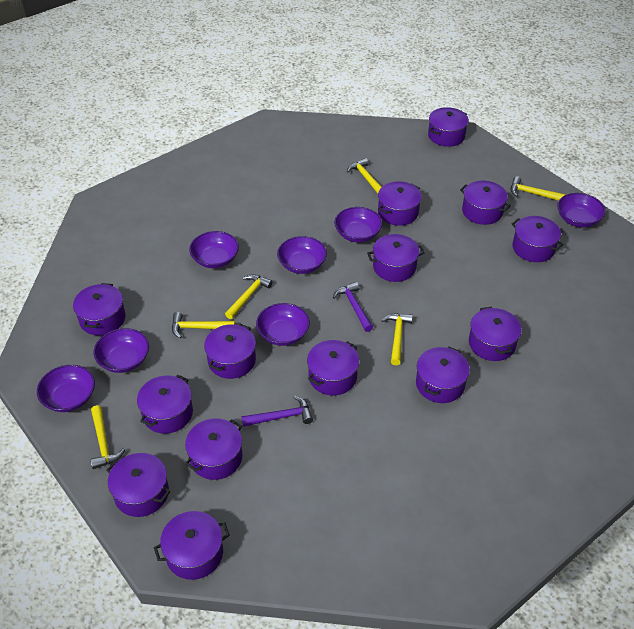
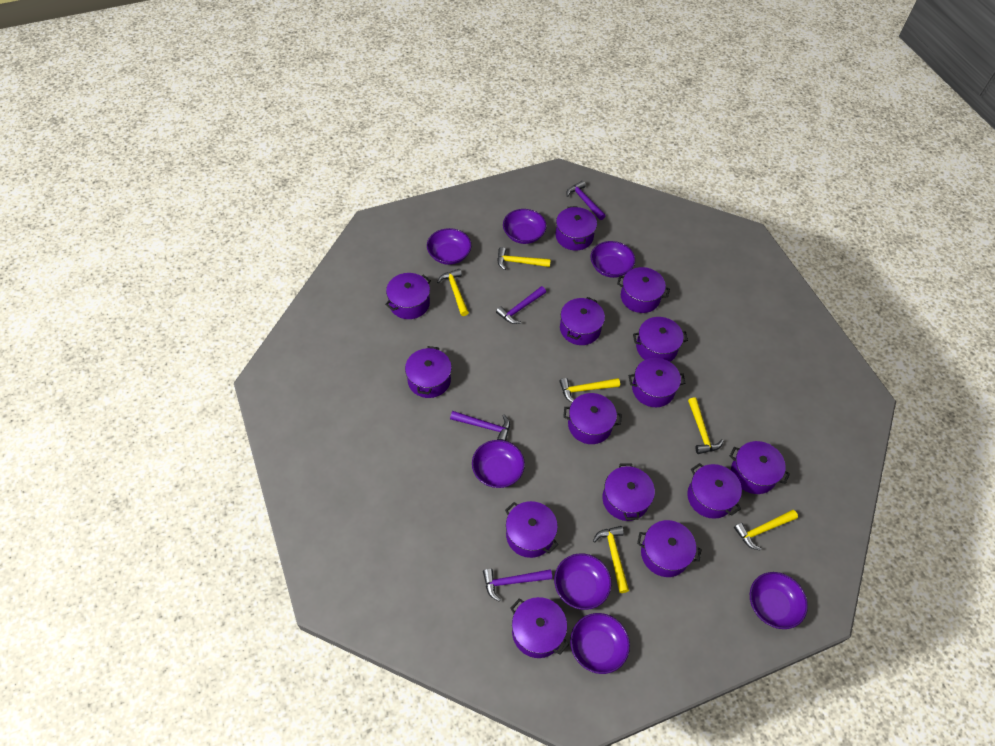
purple hammer: 2 -> 4

